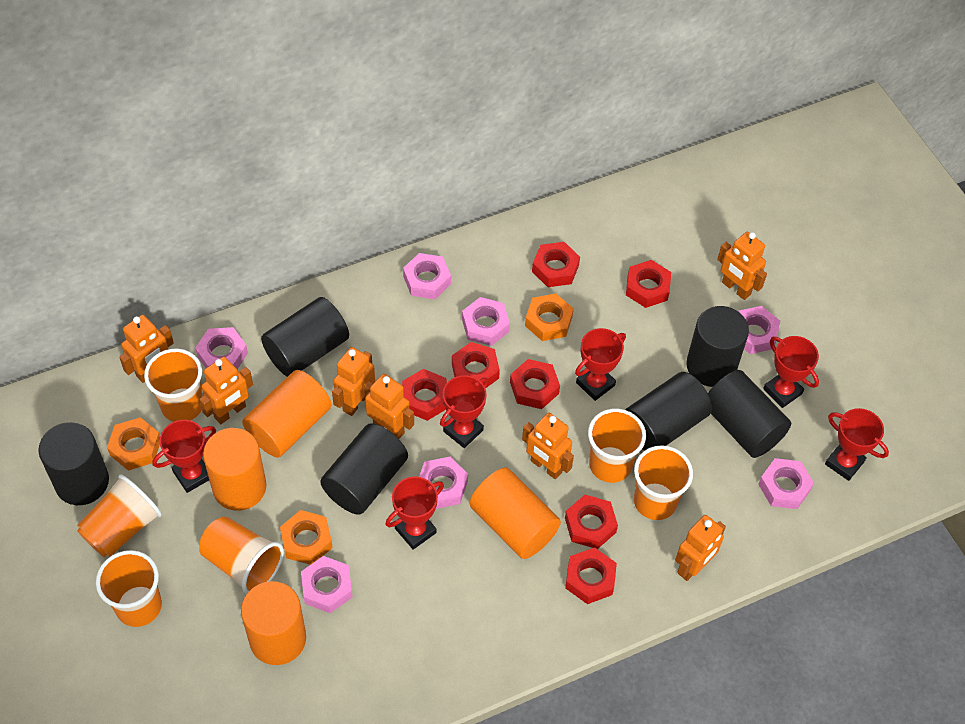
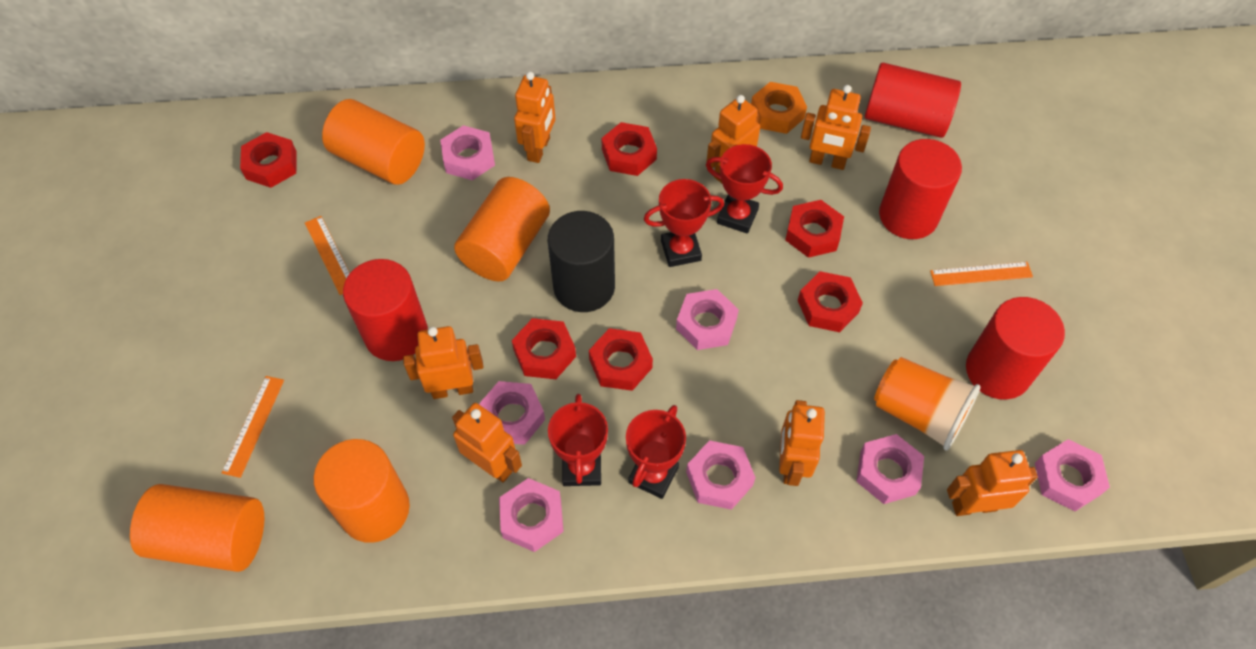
black cylinder: 6 -> 1
orange cup: 6 -> 1
orange nut: 3 -> 1
orange ruler: 0 -> 3
red cylinder: 0 -> 4
red nut: 7 -> 6
red trophy: 6 -> 4

